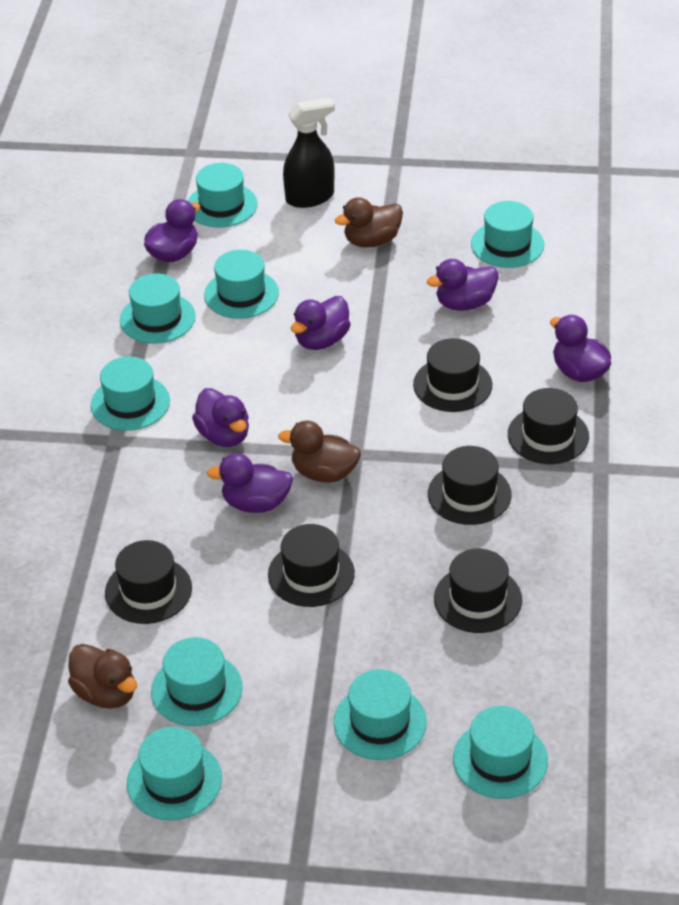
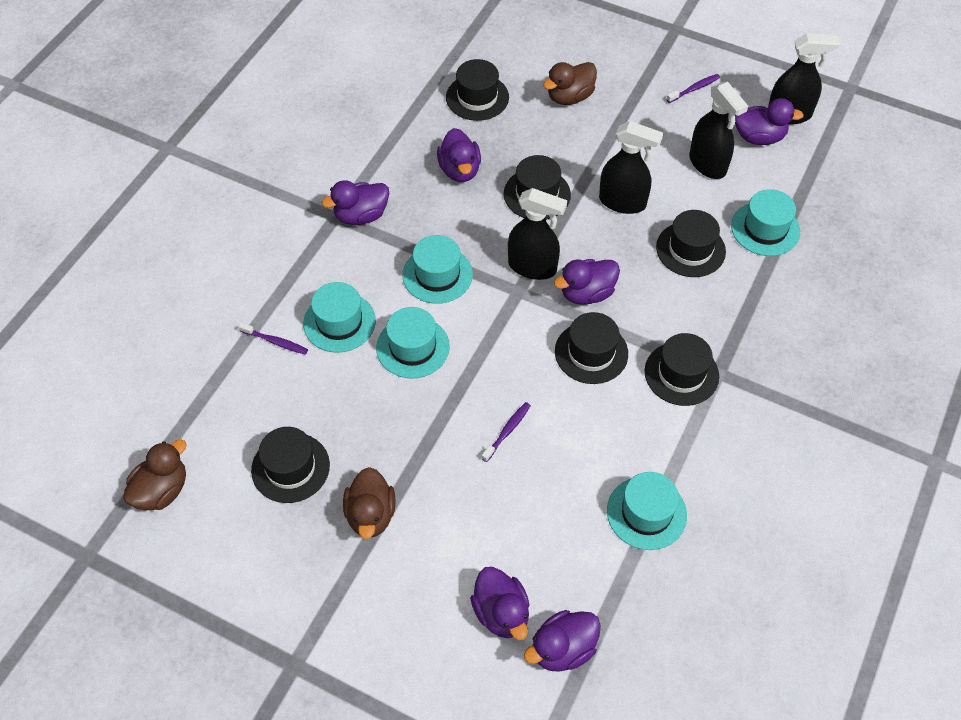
black spray bottle: 1 -> 4
purple toothbrush: 0 -> 3
turquoise hat: 9 -> 5

